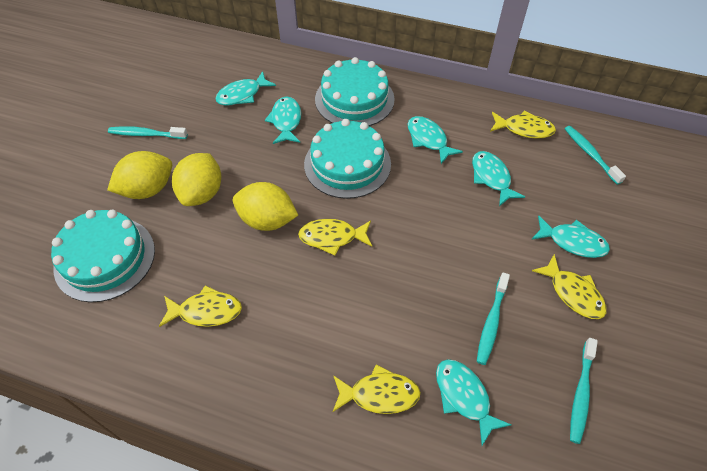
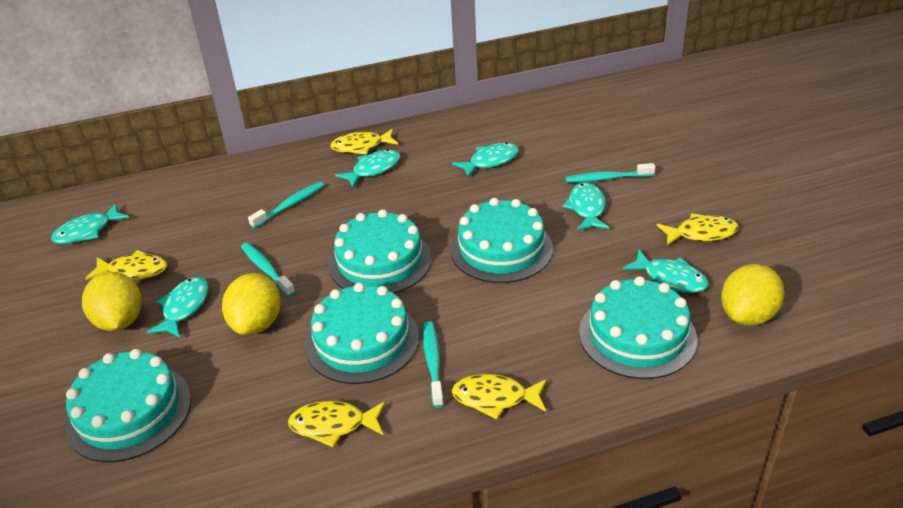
turquoise cake: 3 -> 5

